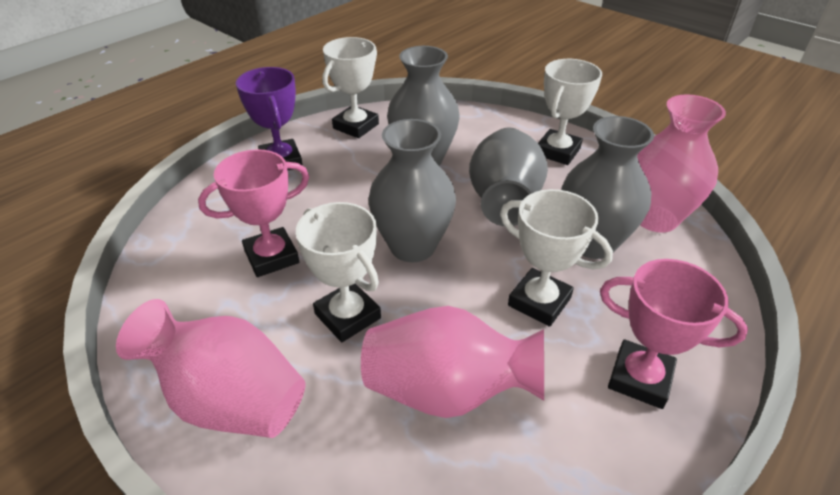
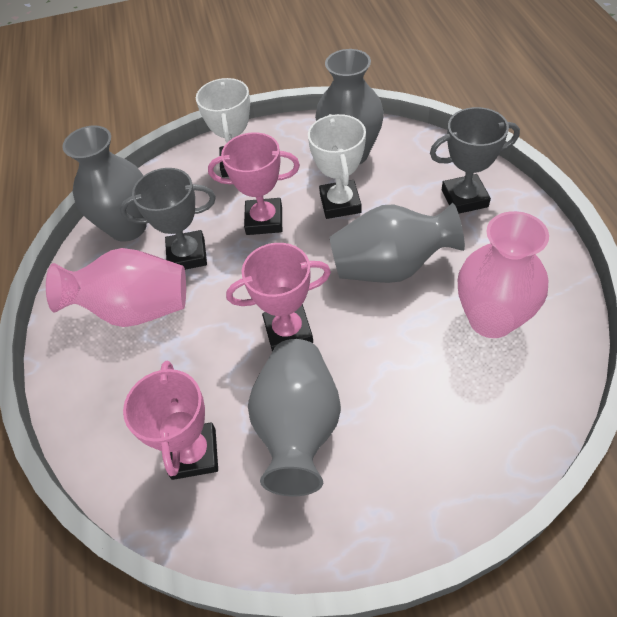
grey trophy: 0 -> 2
pink trophy: 2 -> 3
pink vase: 3 -> 2
purple trophy: 1 -> 0
white trophy: 4 -> 2

